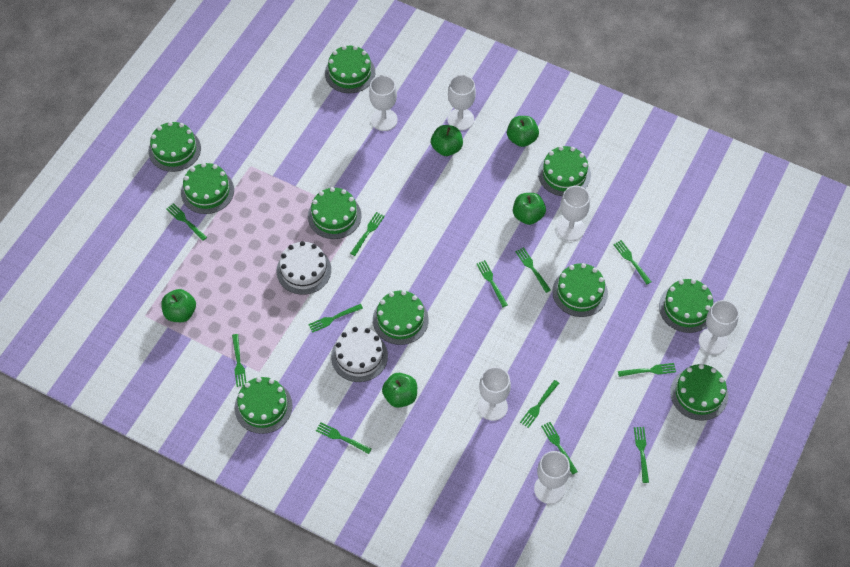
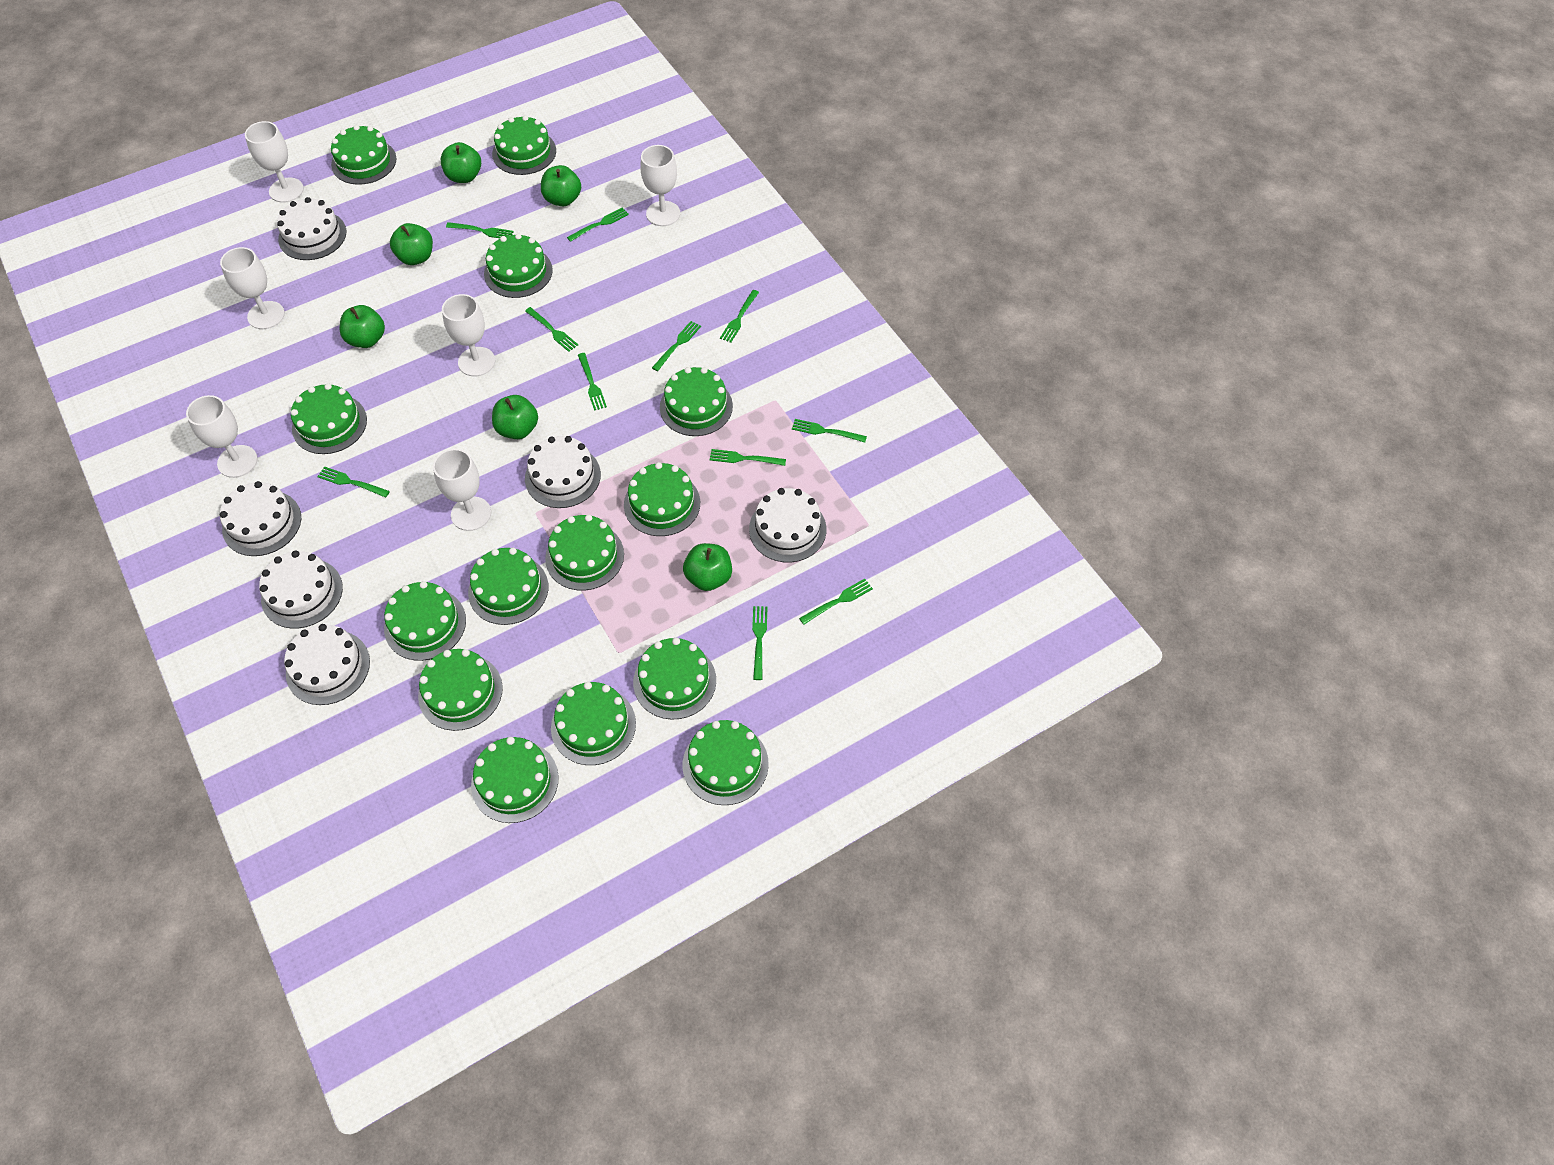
green apple: 5 -> 6
green cake: 10 -> 14
green fork: 12 -> 11
white cake: 2 -> 6

